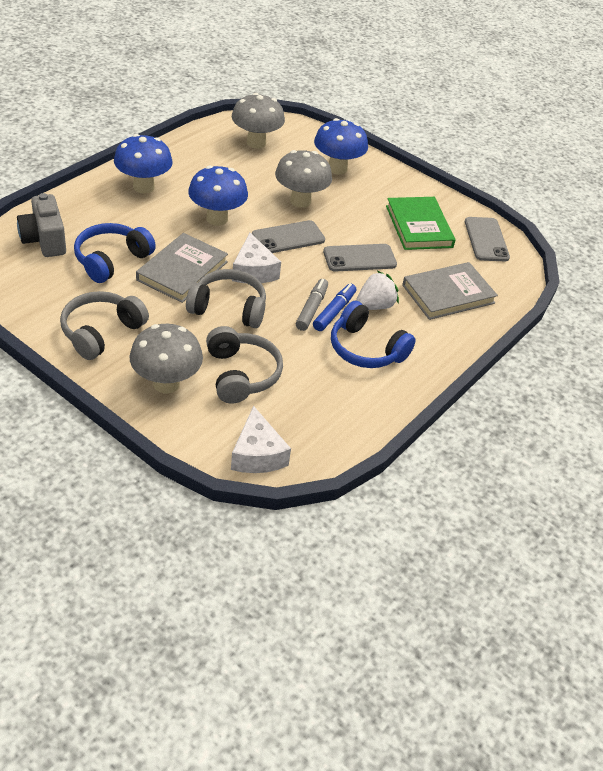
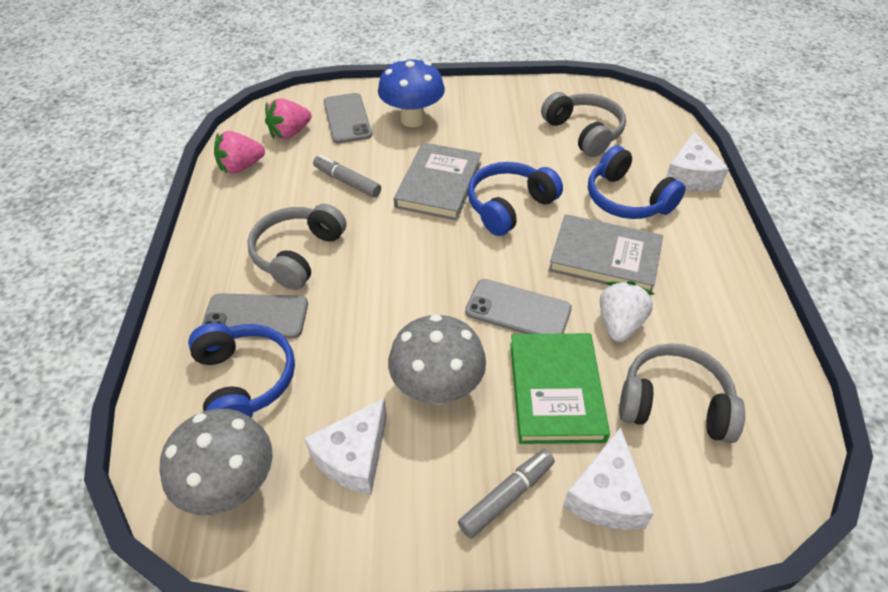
blue headphones: 2 -> 3
blue marker: 1 -> 0
blue mushroom: 3 -> 1
grey camera: 1 -> 0
grey marker: 1 -> 2
grey mushroom: 3 -> 2
pink strawberry: 0 -> 2
white cheese: 2 -> 3

